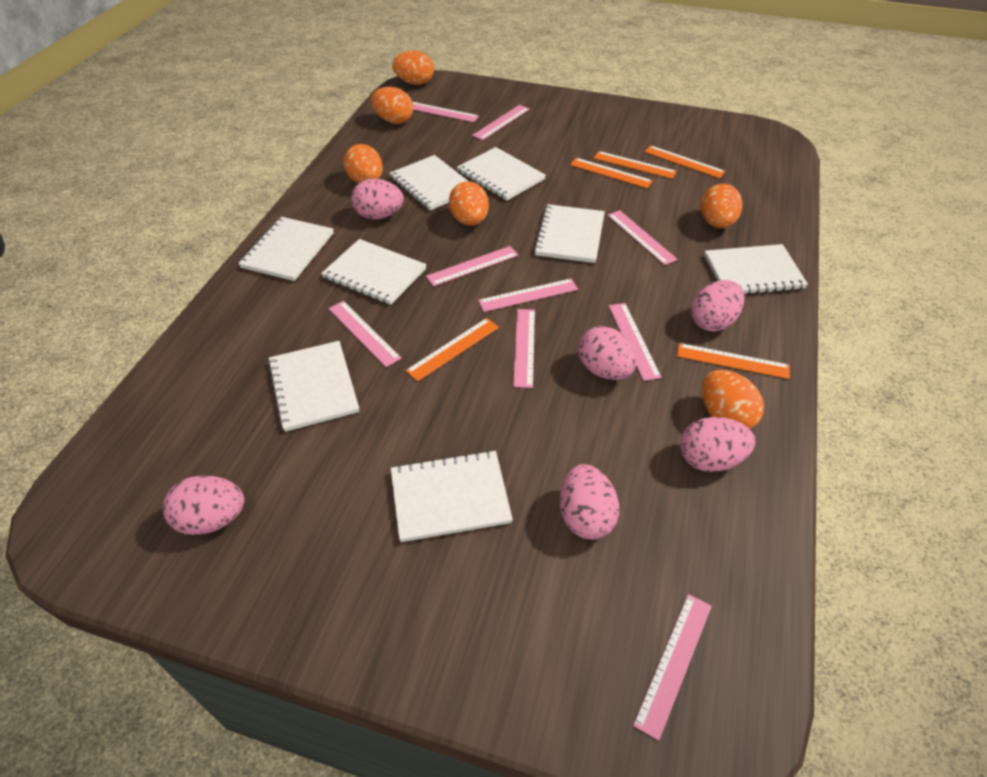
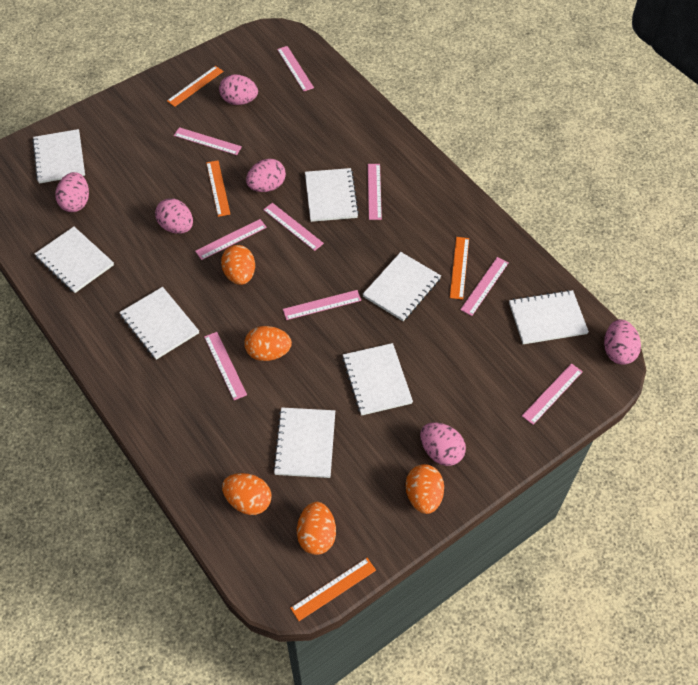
orange egg: 6 -> 5
orange ruler: 5 -> 4

